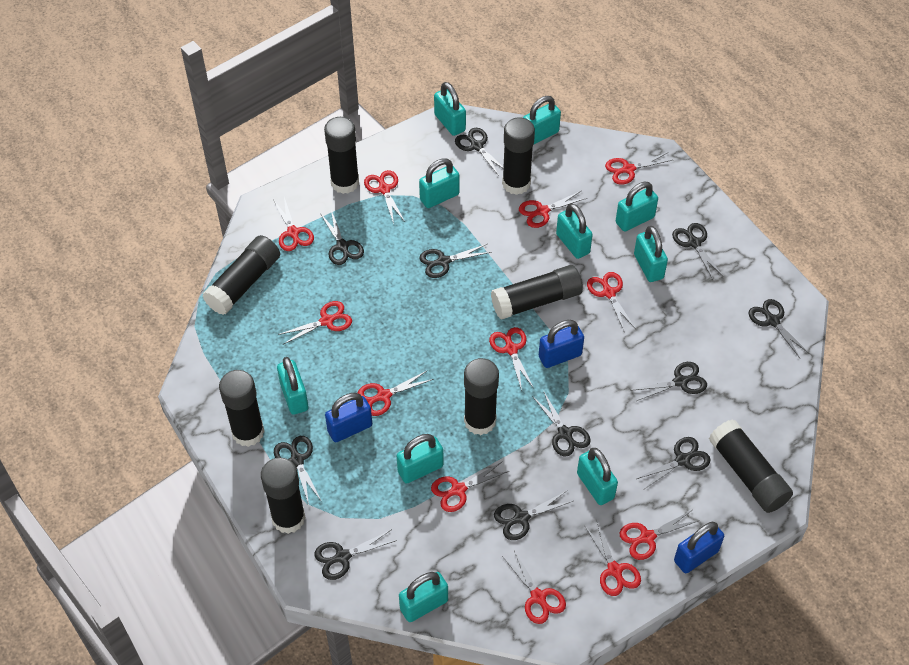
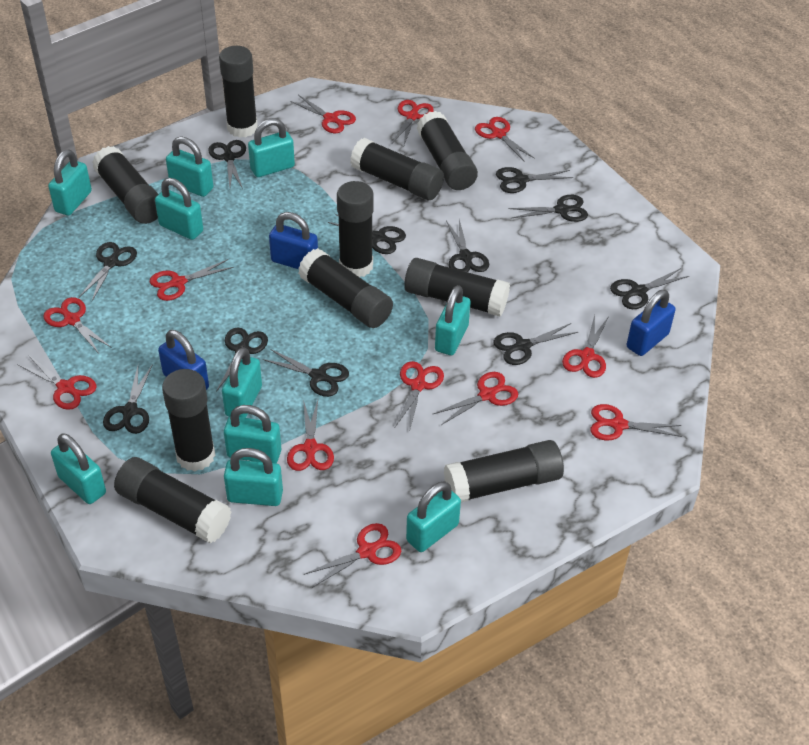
black glue stick: 8 -> 10

